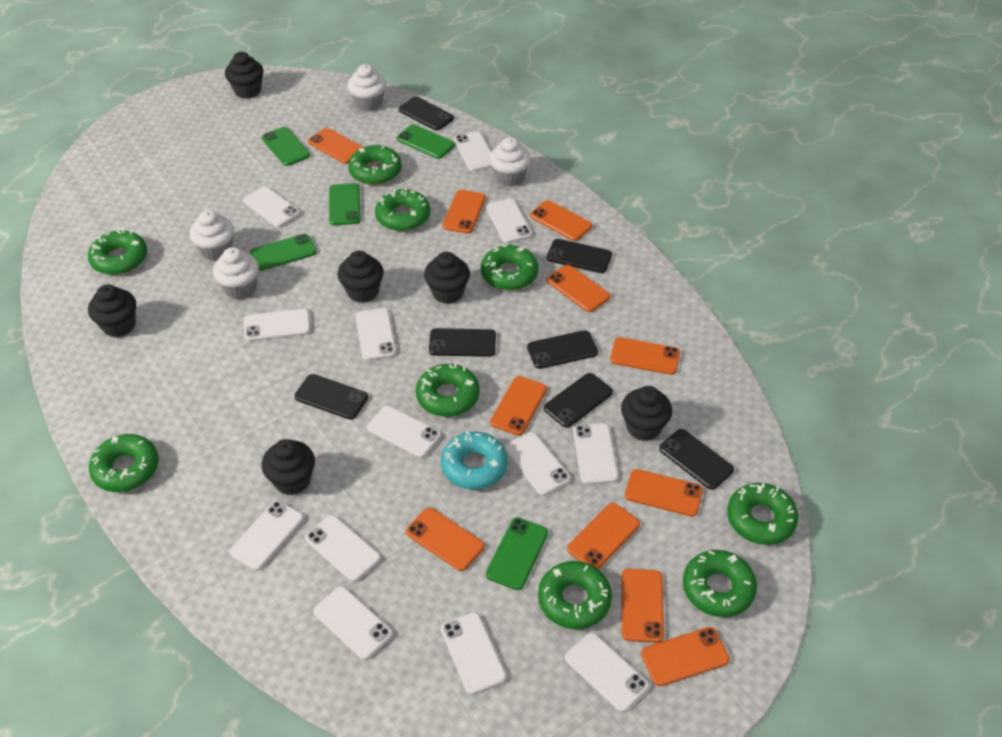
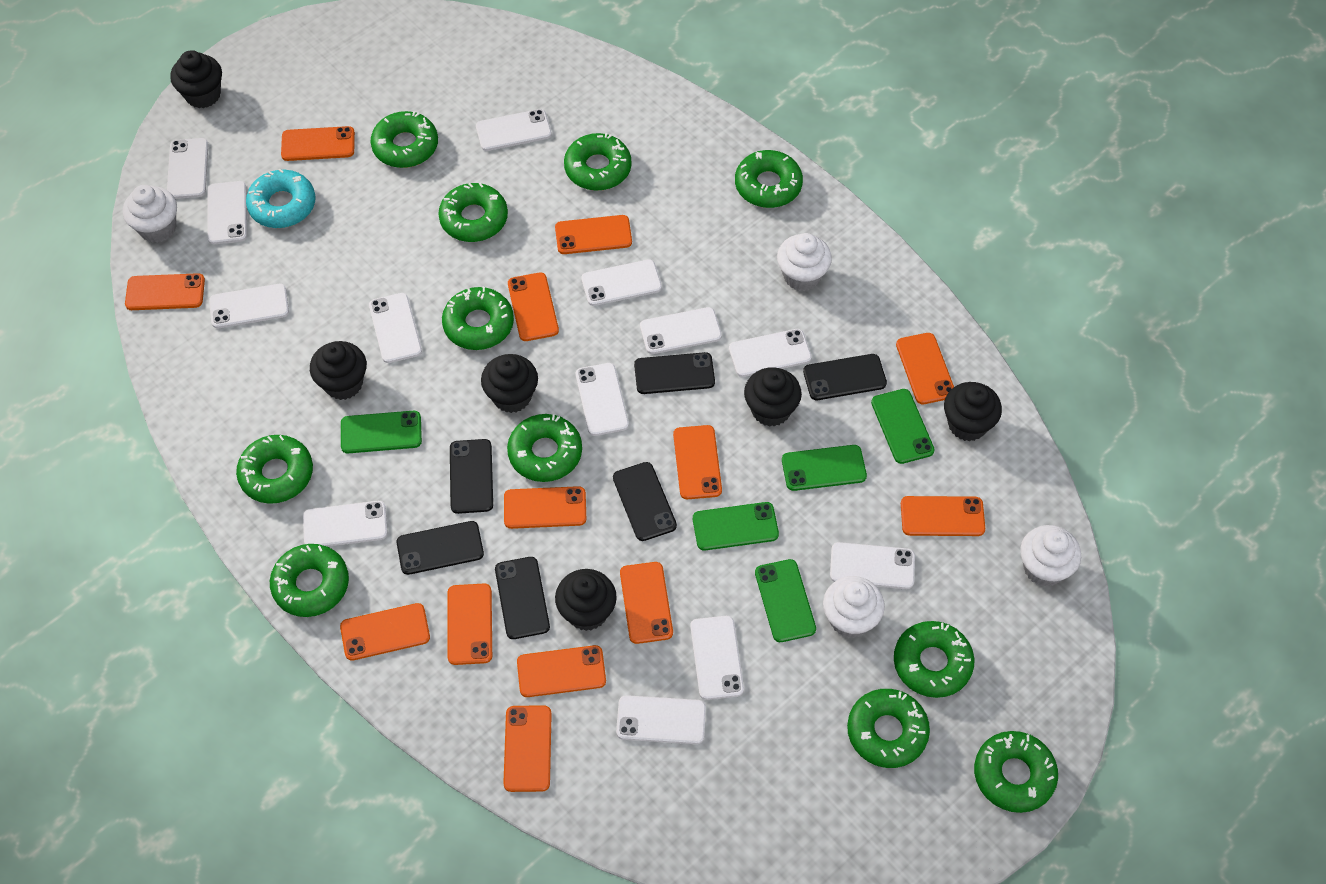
black phone: 7 -> 6
green donut: 9 -> 11
orange phone: 11 -> 13

